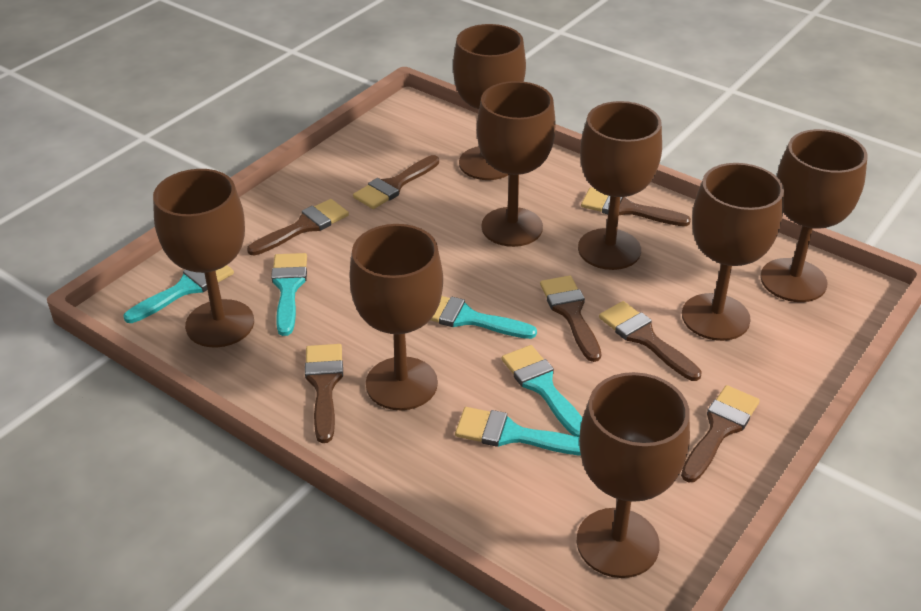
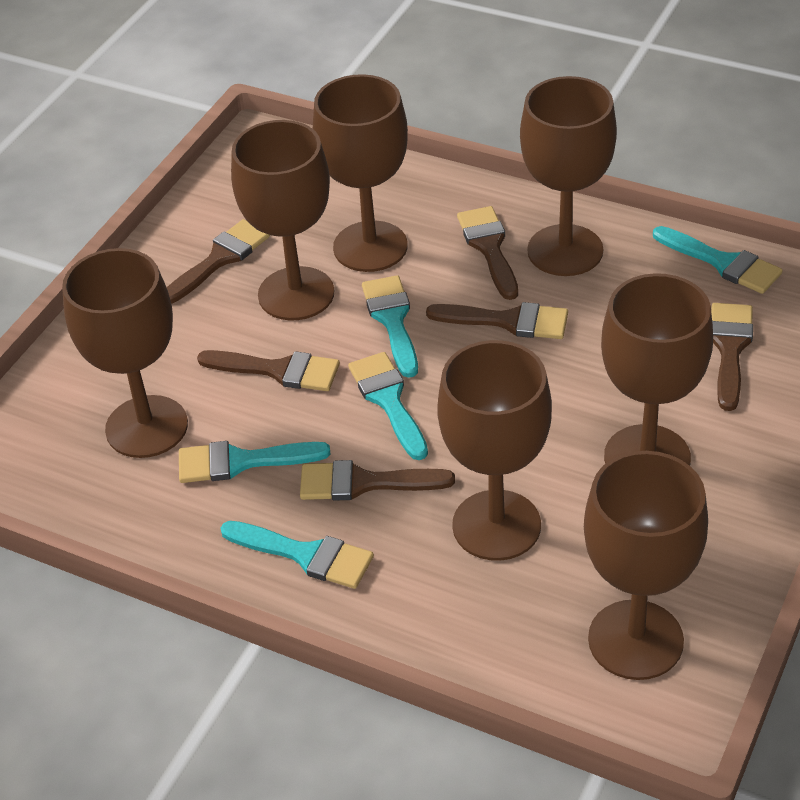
brown brush: 7 -> 6
brown goblet: 8 -> 7

